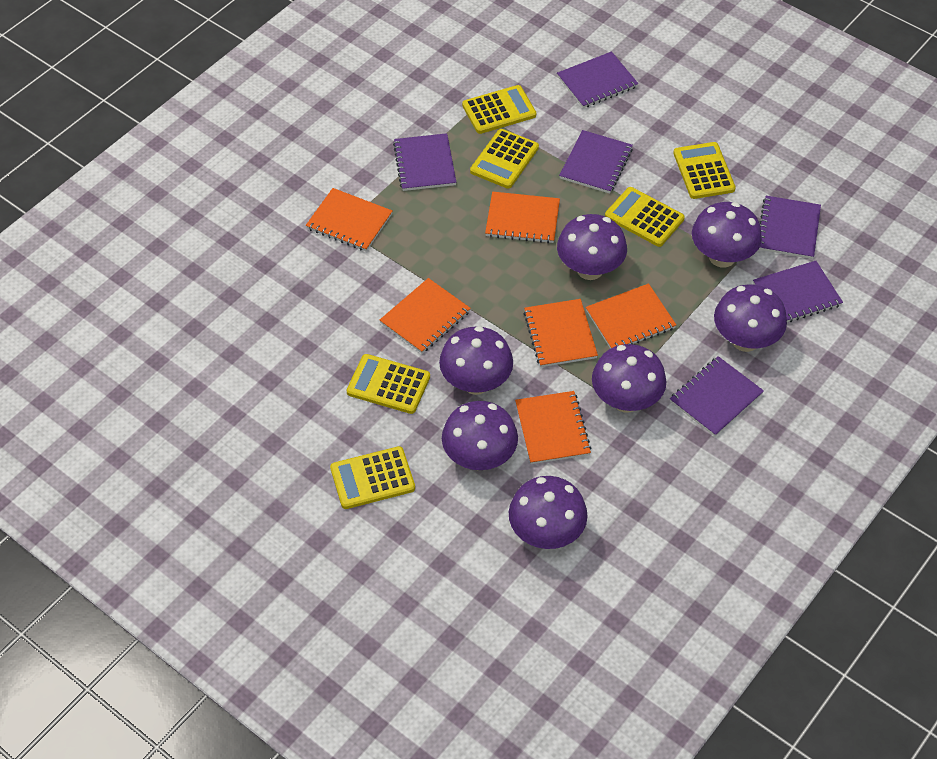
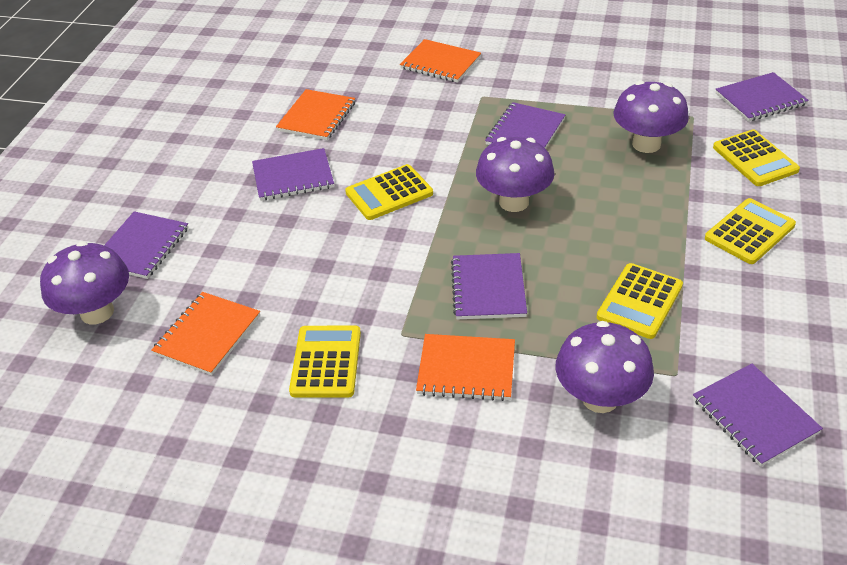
orange notebook: 6 -> 4
purple mushroom: 7 -> 4
yellow calculator: 6 -> 5

